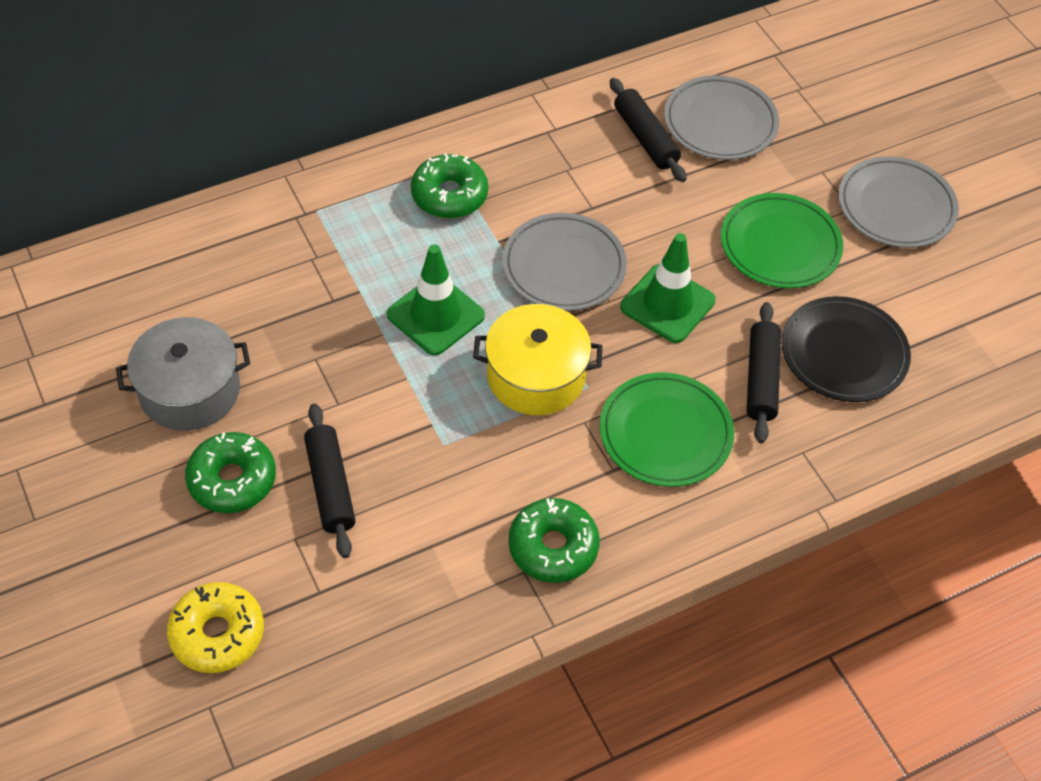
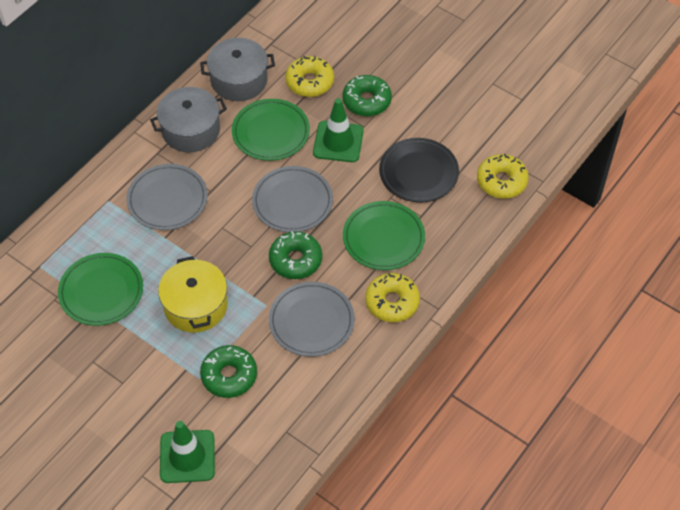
black rolling pin: 3 -> 0
green plate: 2 -> 3
grey pot: 1 -> 2
yellow donut: 1 -> 3

